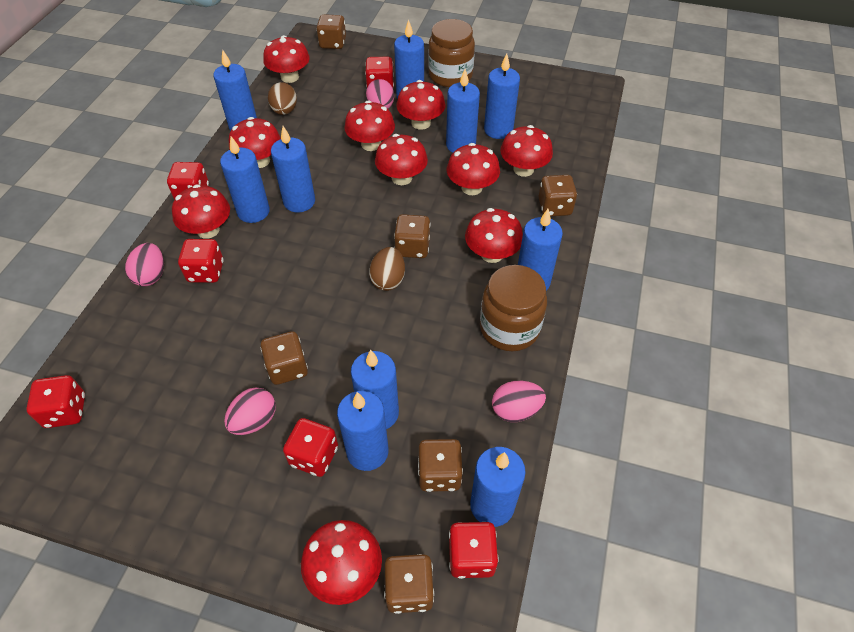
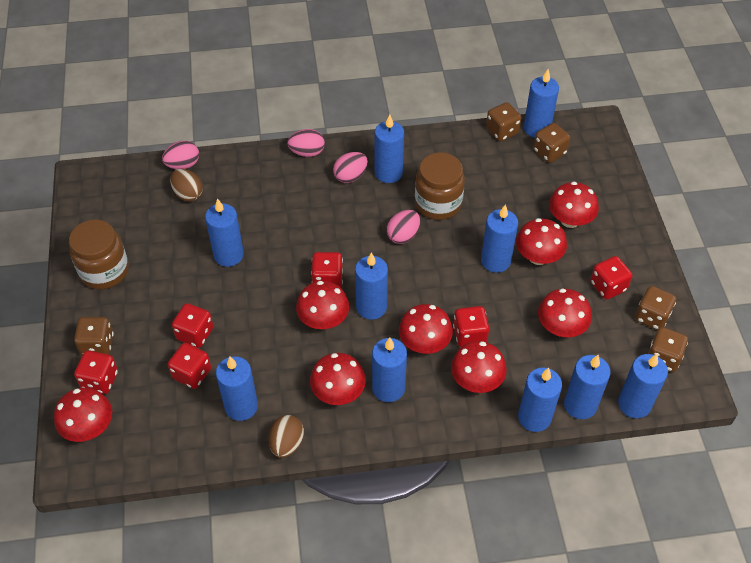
brown dice: 6 -> 5
red mushroom: 10 -> 8

